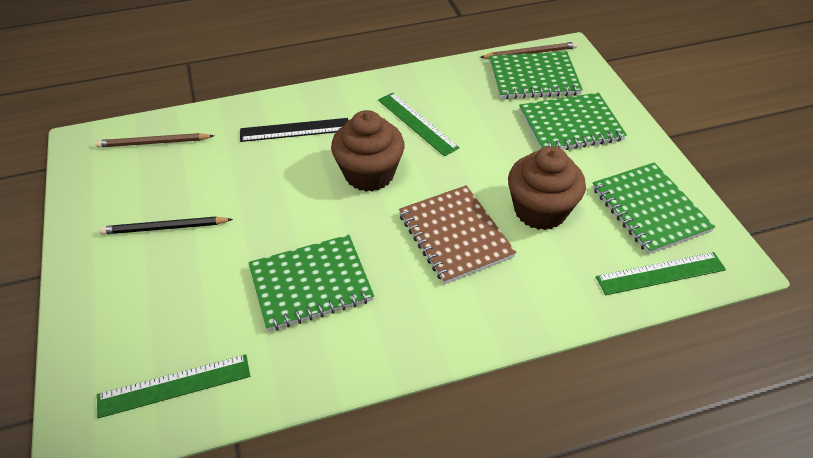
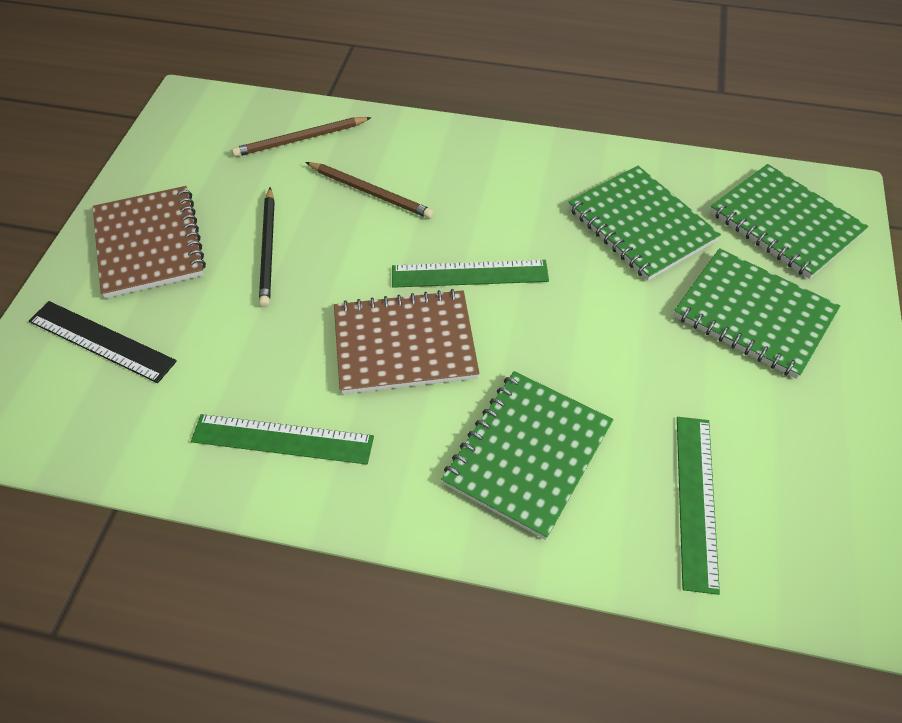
brown cupcake: 2 -> 0
brown notebook: 1 -> 2

